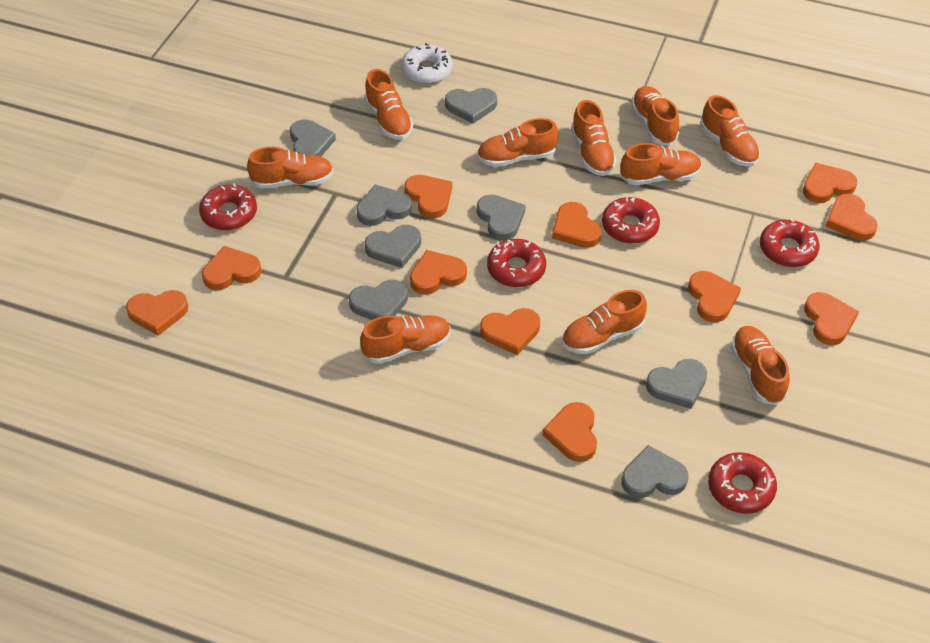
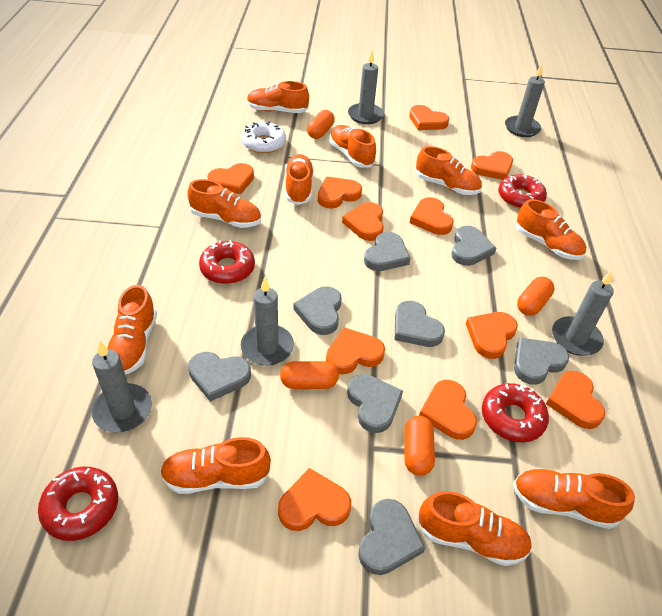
grey candle: 0 -> 5
orange capsule: 0 -> 4
red donut: 5 -> 4

